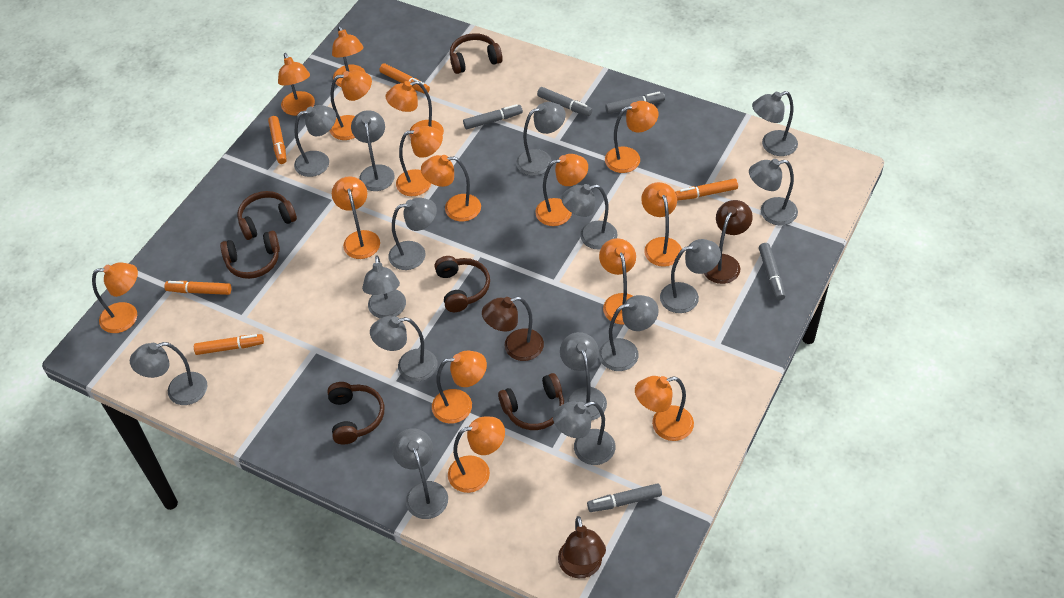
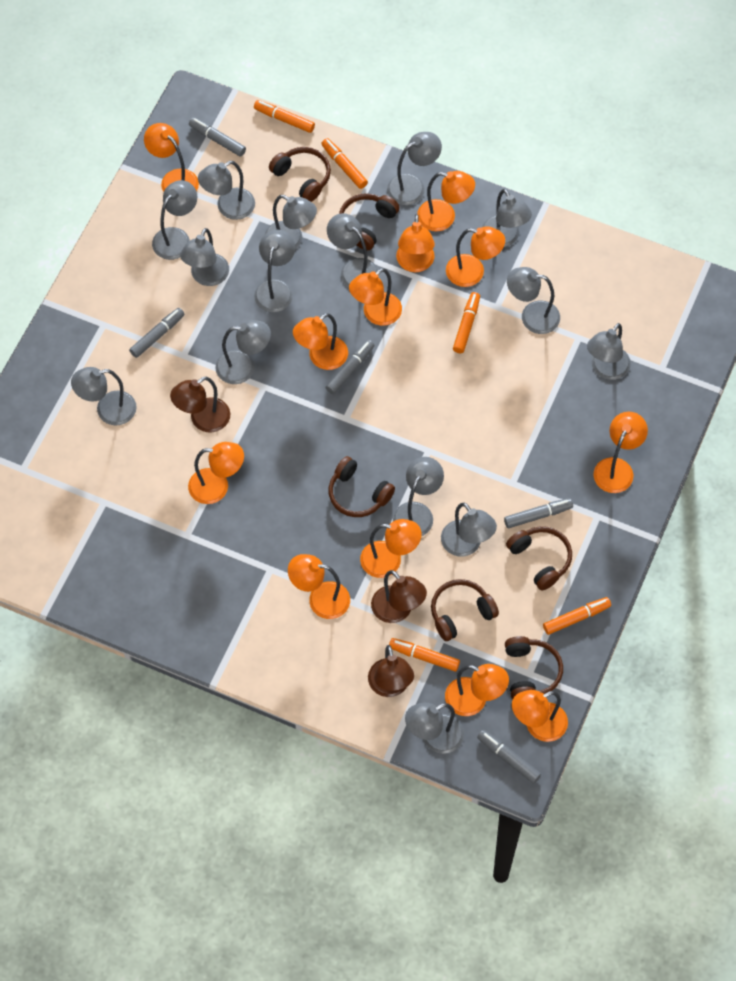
orange lamp: 15 -> 12

